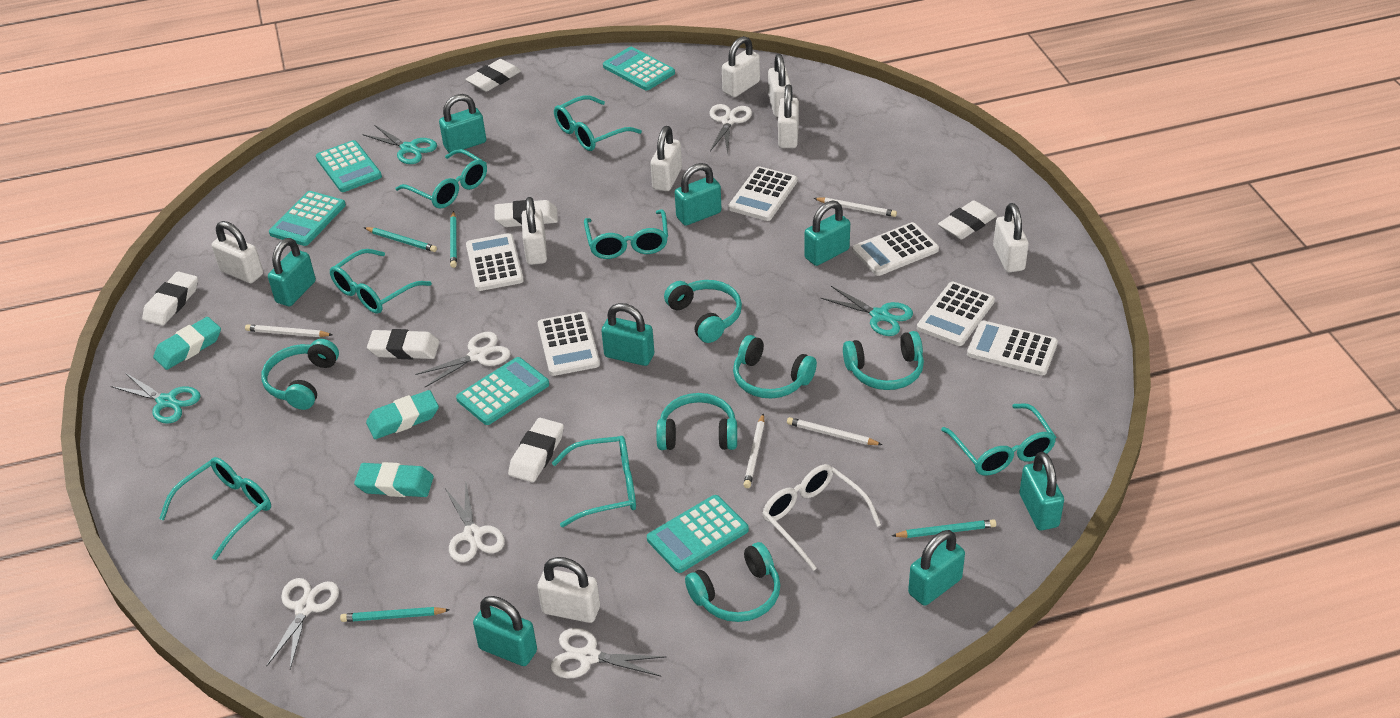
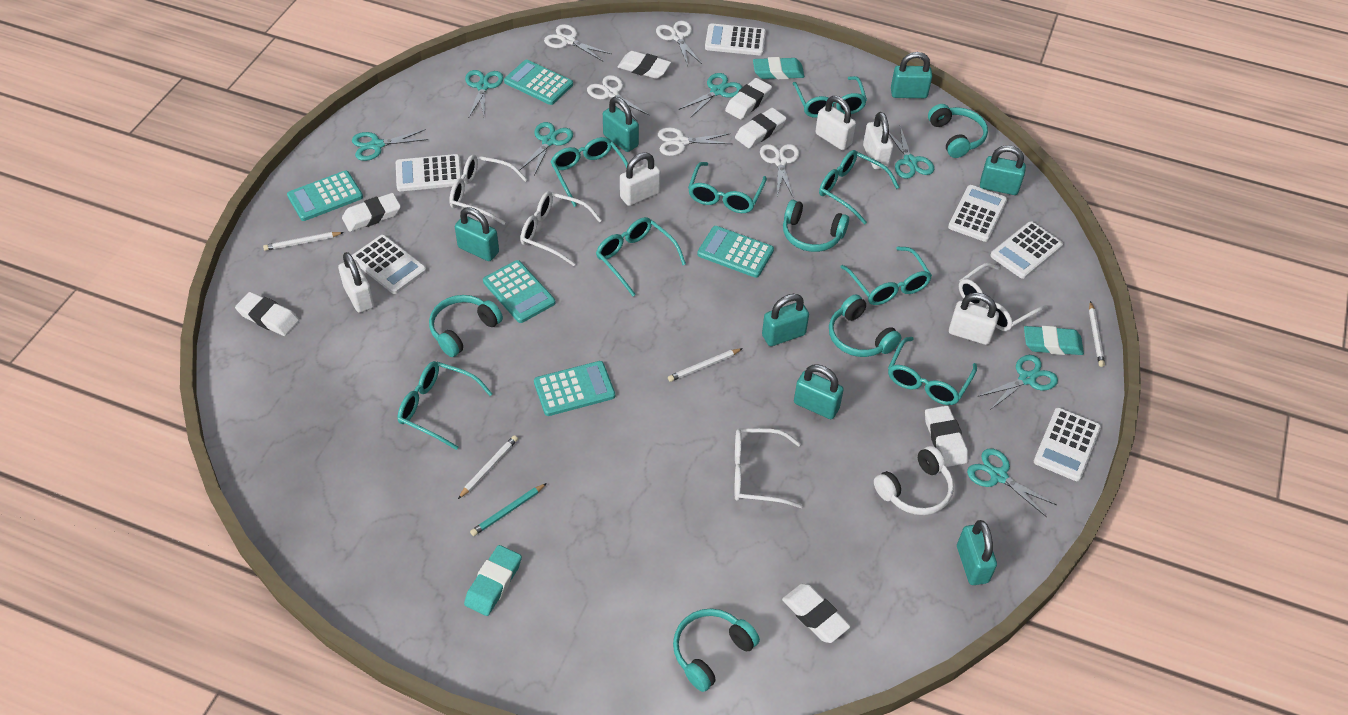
turquoise glasses: 7 -> 8
turquoise headphones: 6 -> 5
turquoise padlock: 8 -> 7
turquoise pencil: 4 -> 1
turquoise scissors: 3 -> 7
white eraser: 6 -> 7
white glasses: 1 -> 4
white headphones: 0 -> 1
white padlock: 8 -> 5

